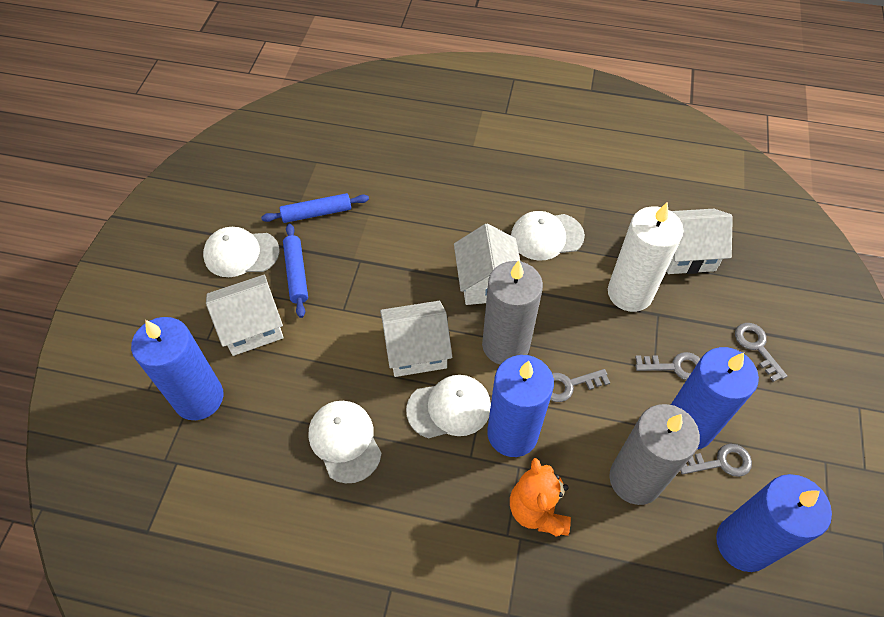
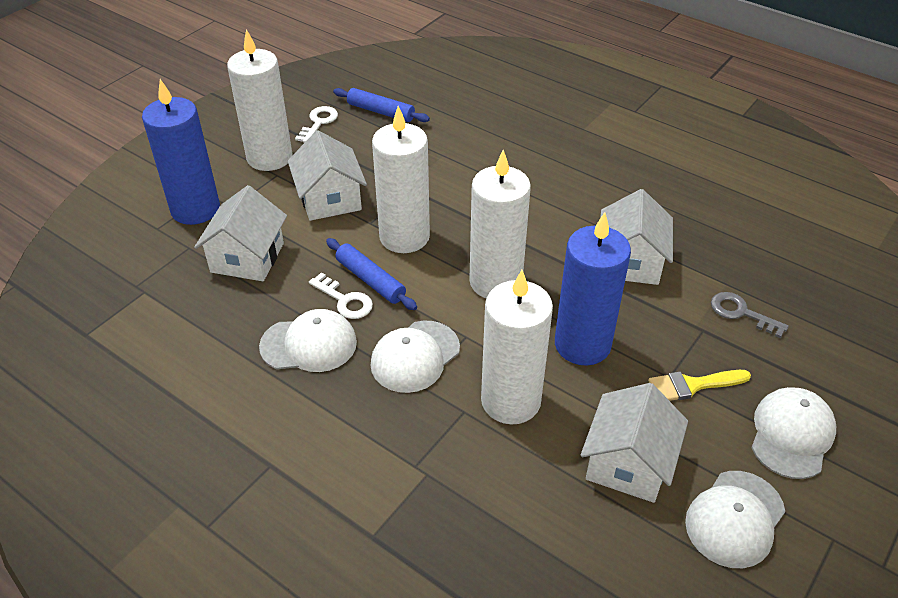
blue candle: 4 -> 2
grey candle: 2 -> 0
grey key: 4 -> 1
orange teddy bear: 1 -> 0
white candle: 1 -> 4
white key: 0 -> 2
yellow brush: 0 -> 1

